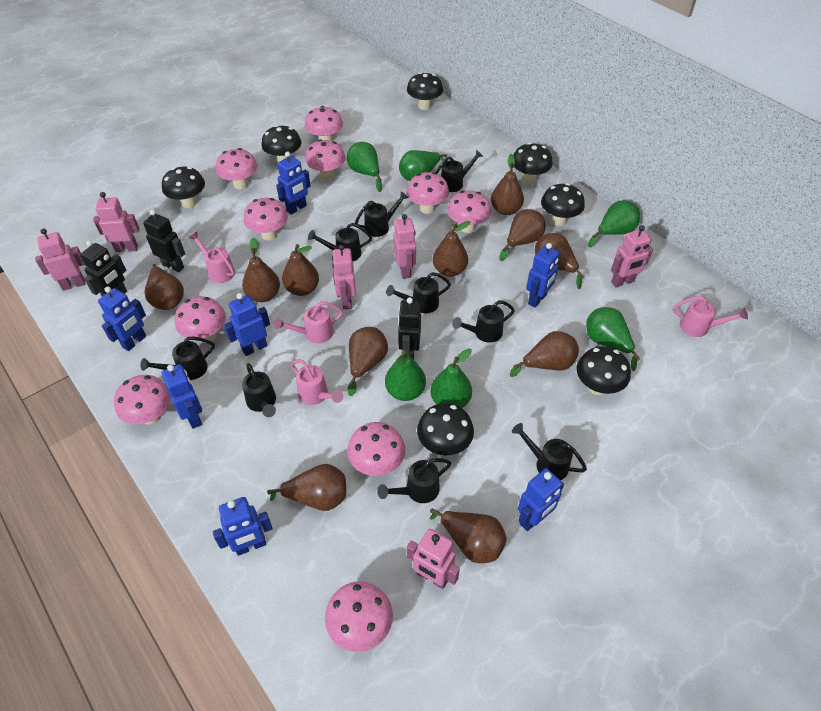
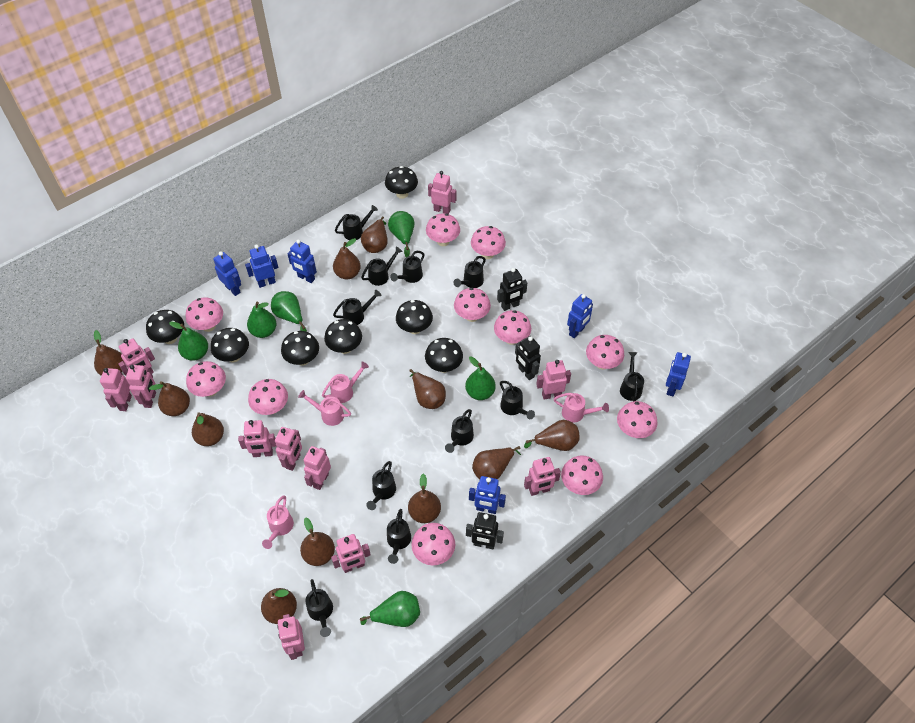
black watering can: 9 -> 11
blue robot: 7 -> 6
pink mushroom: 10 -> 11
pink robot: 6 -> 11

